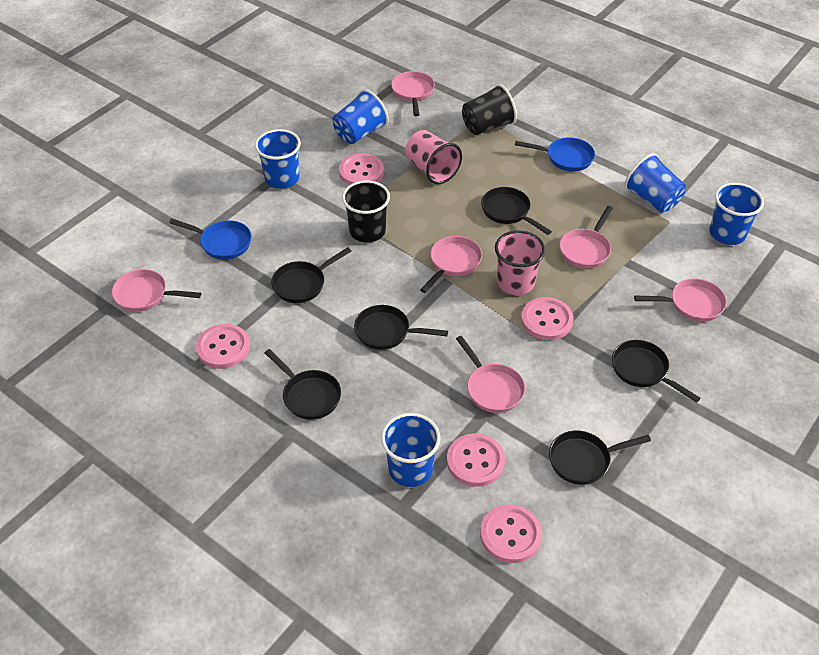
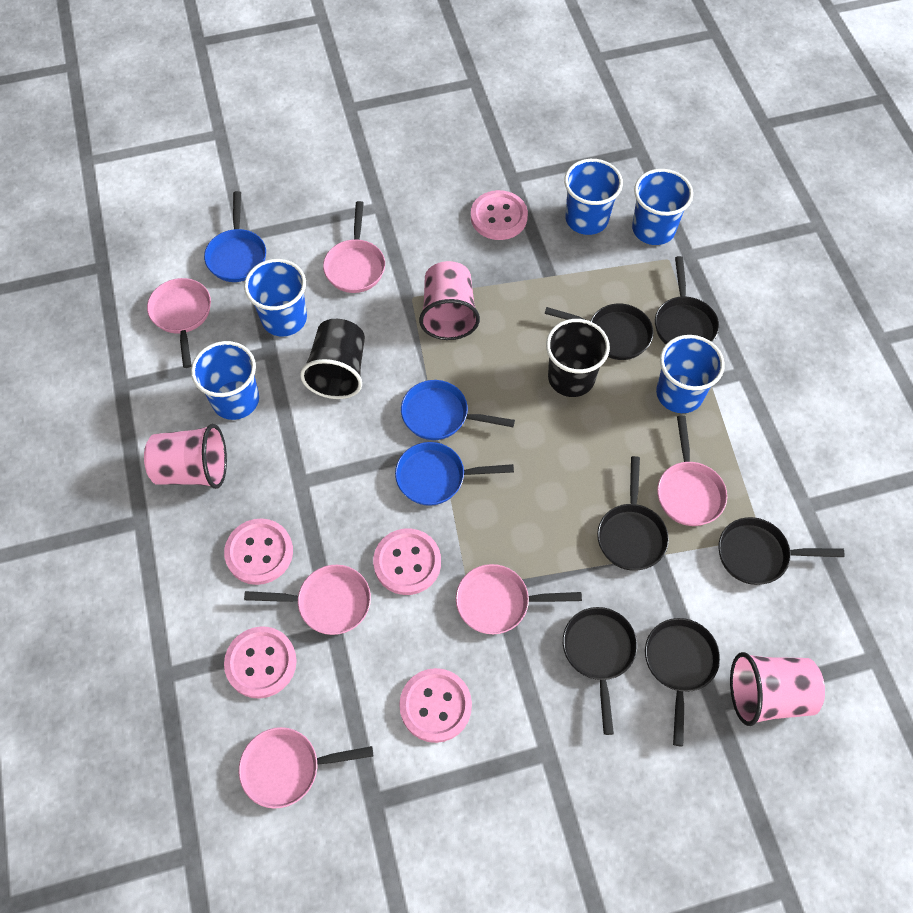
blue pan: 2 -> 3
pink cup: 2 -> 3

